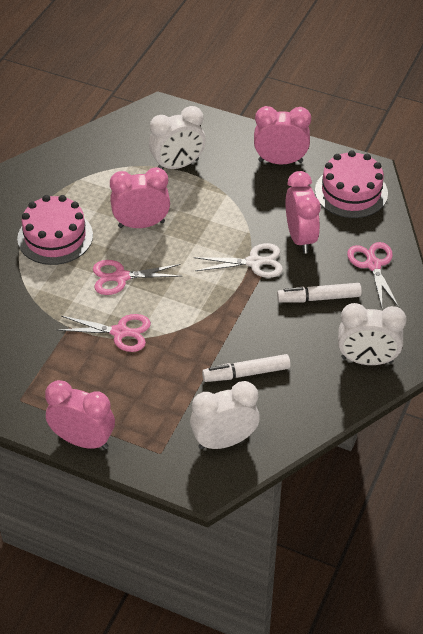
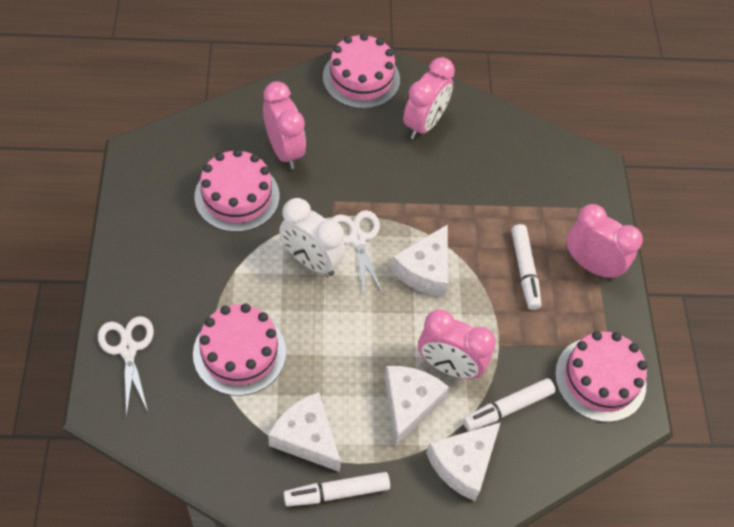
pink cake: 2 -> 4
pink scissors: 3 -> 0
white cheese: 0 -> 4
white clock: 3 -> 1
white marker: 2 -> 3
white scissors: 1 -> 2

